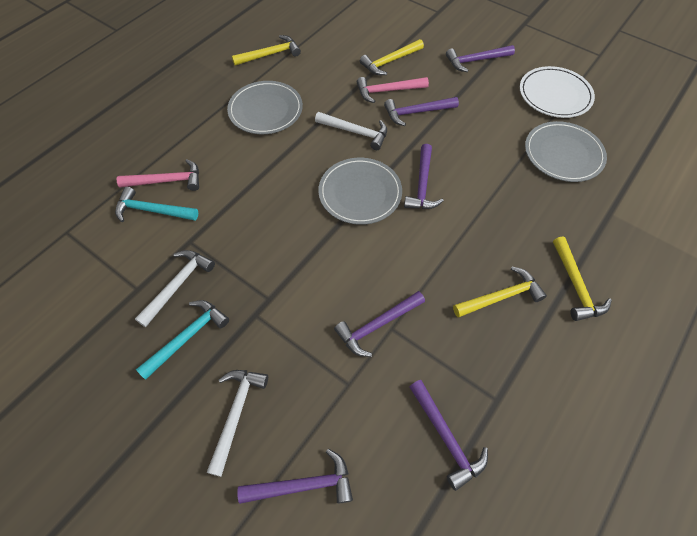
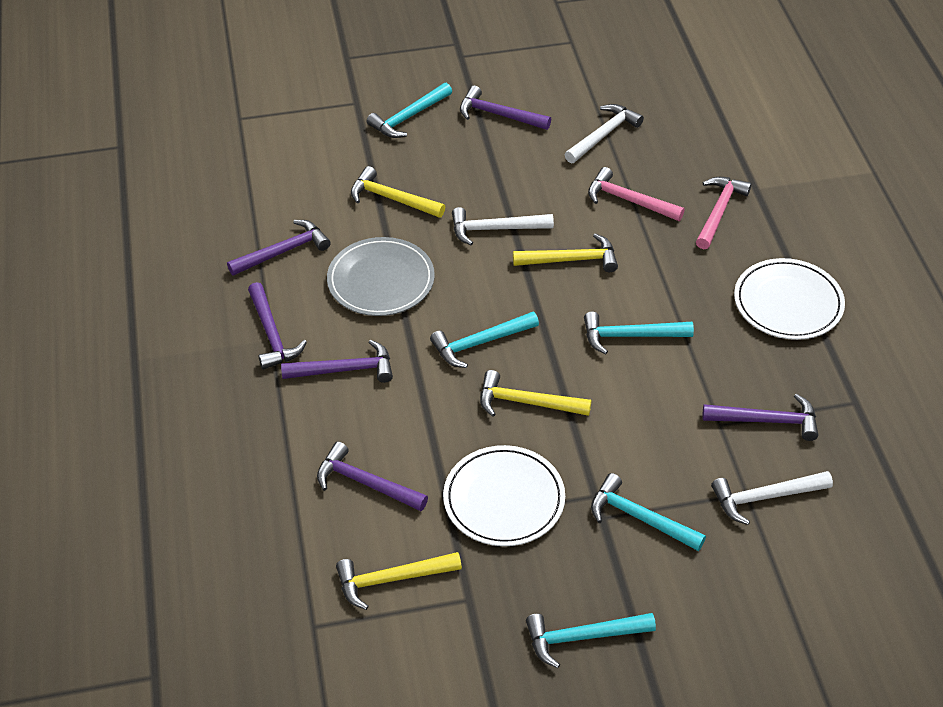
grey plate: 3 -> 1
turquoise hammer: 2 -> 5
white plate: 1 -> 2

